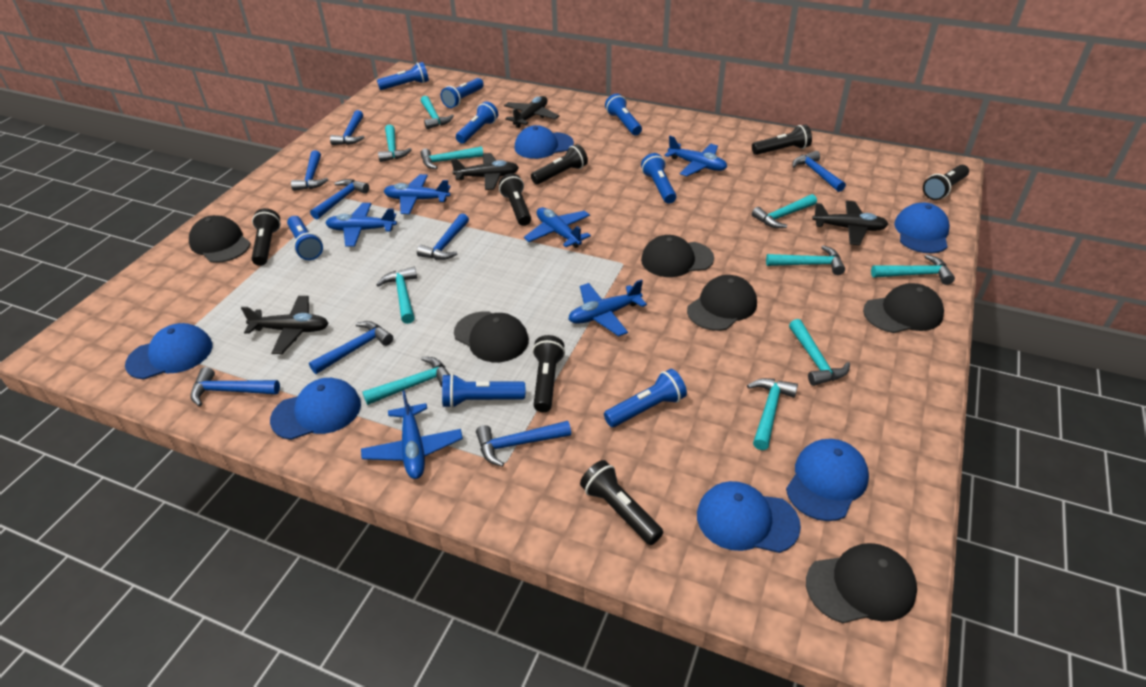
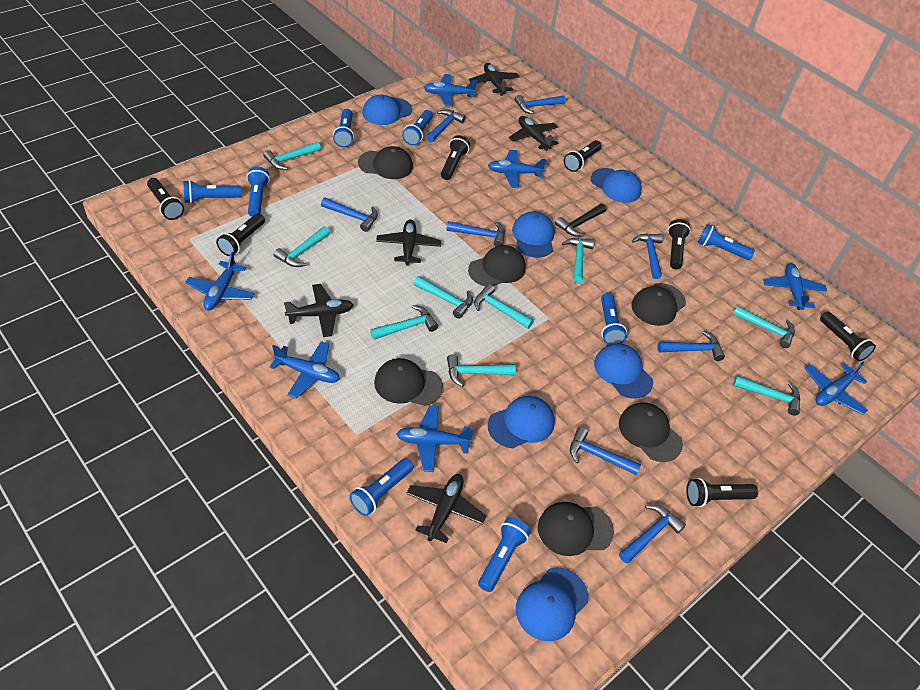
black hammer: 0 -> 1
black plane: 4 -> 5
blue plane: 6 -> 7
turquoise hammer: 10 -> 9

